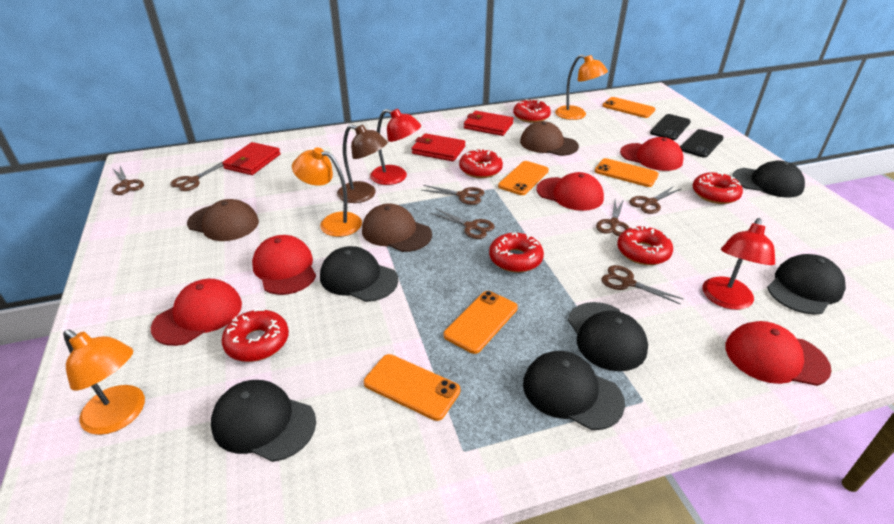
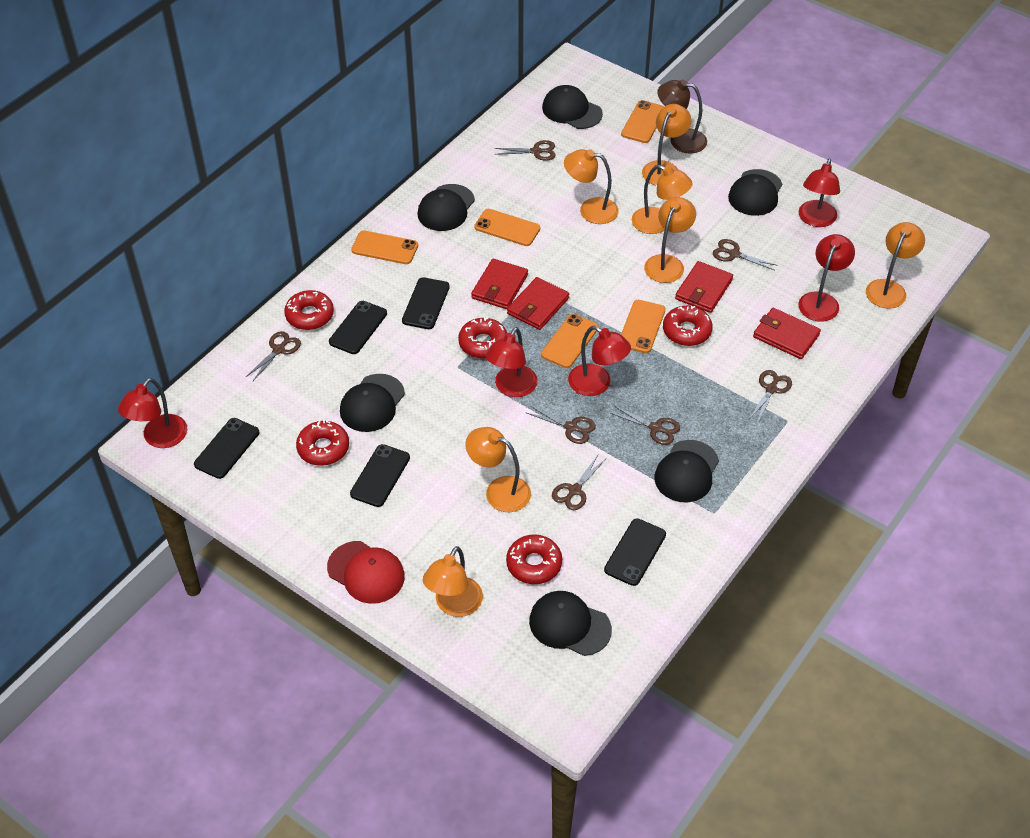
black phone: 2 -> 5
brown cap: 3 -> 0
orange lamp: 3 -> 7
red cap: 5 -> 1
red donut: 6 -> 5
red lamp: 2 -> 5
red wallet: 3 -> 4

